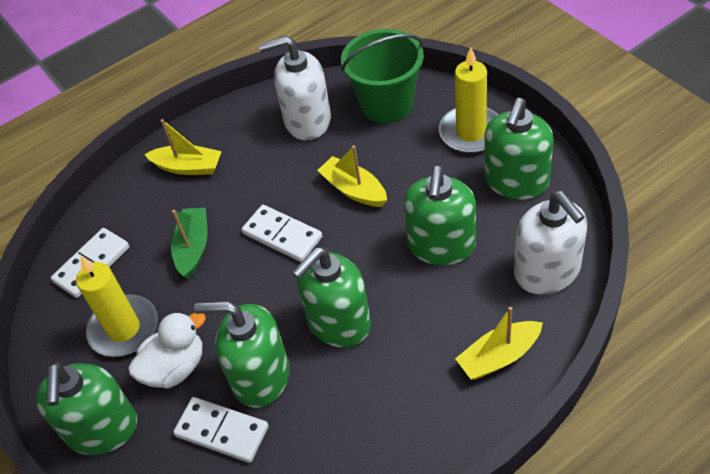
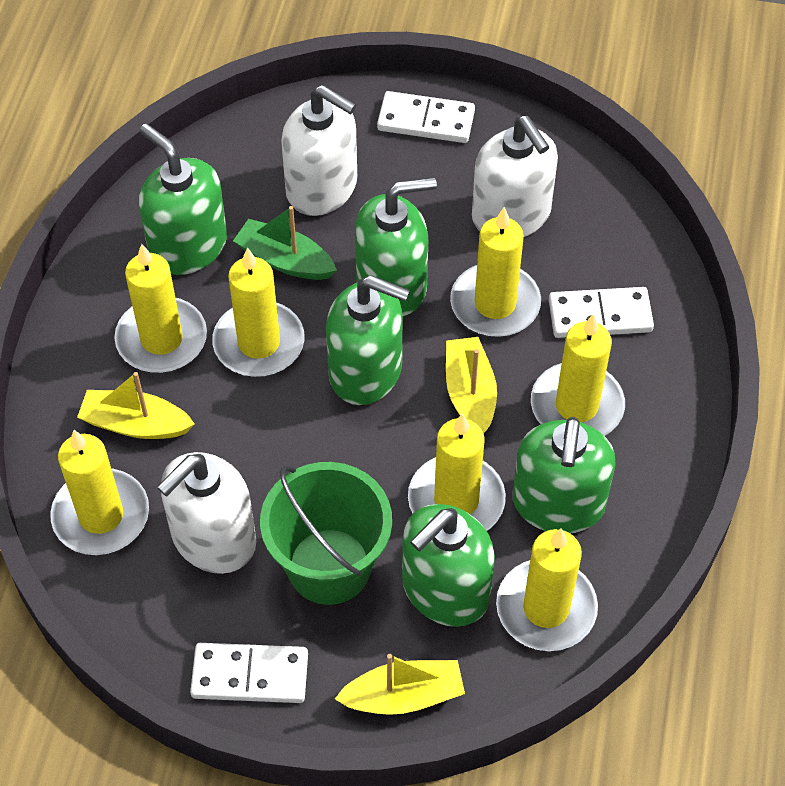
white duck: 1 -> 0
white soap dispenser: 2 -> 3
yellow candle: 2 -> 7

